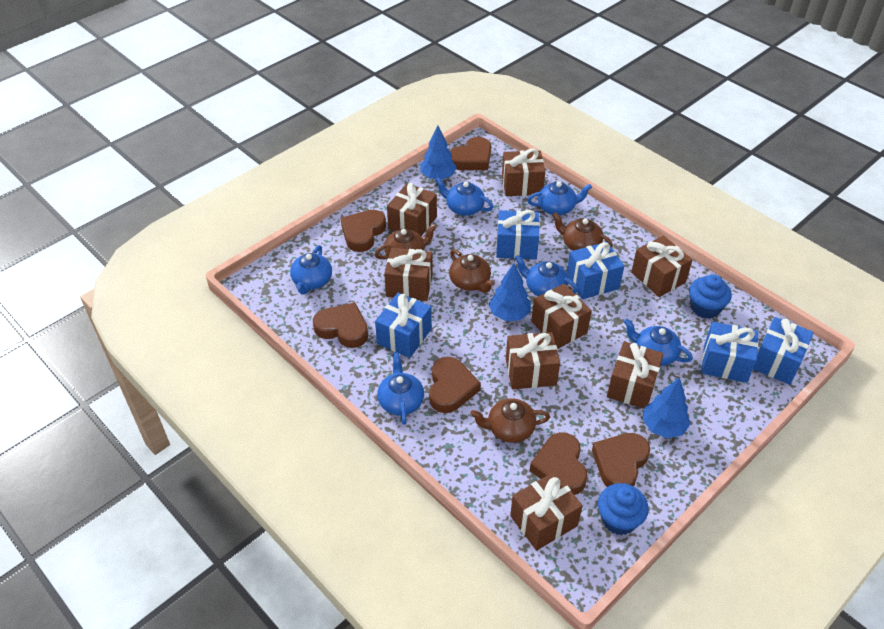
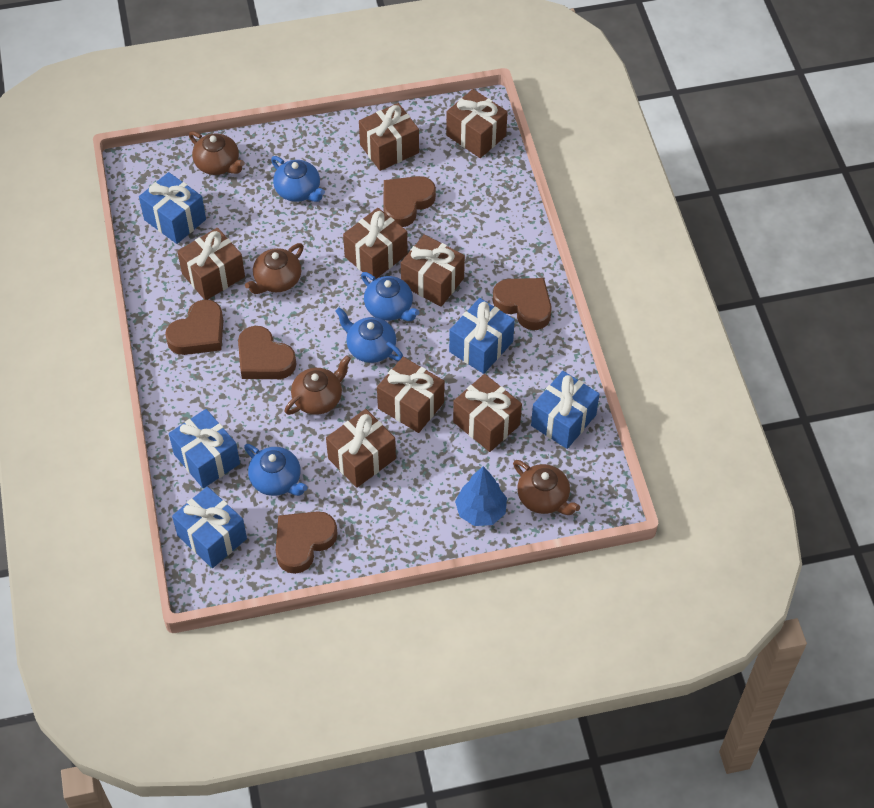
blue cupcake: 2 -> 0
blue teapot: 6 -> 4
blue tree: 3 -> 1
brown heart: 6 -> 5

